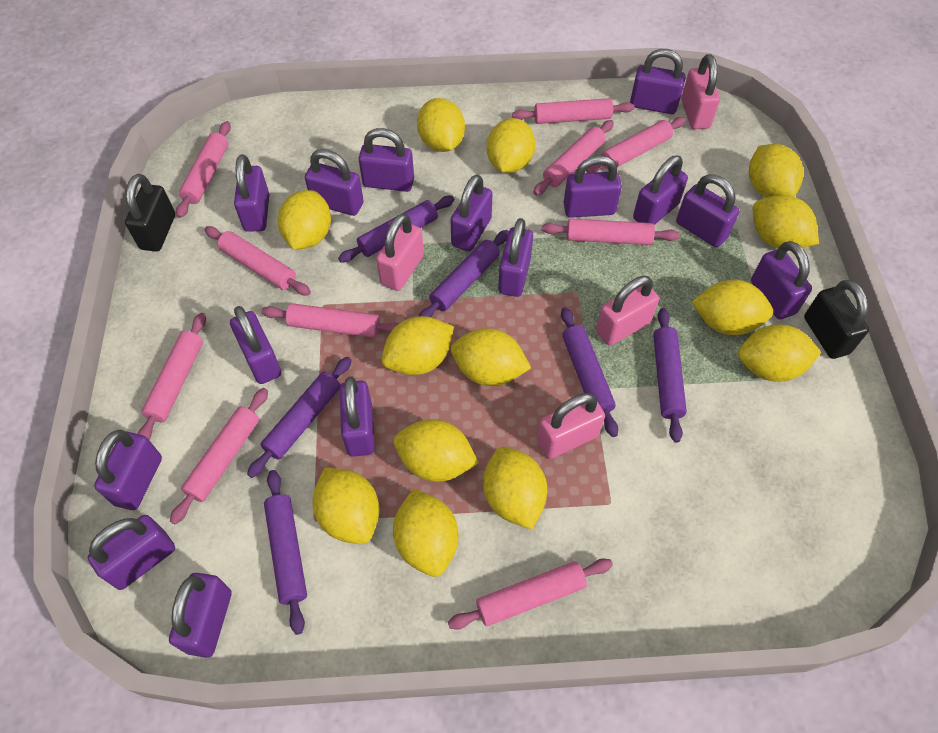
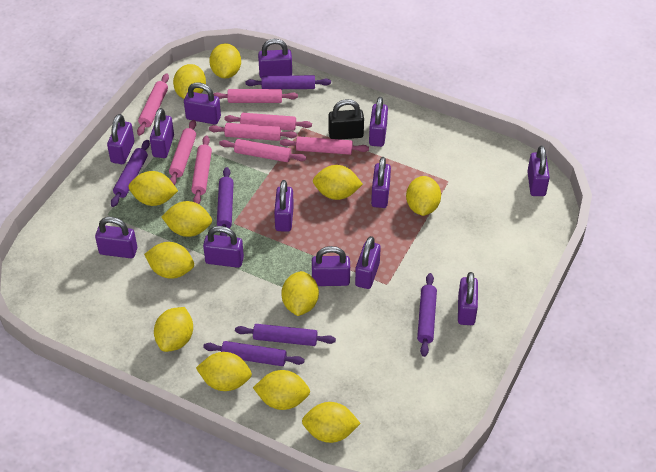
black padlock: 2 -> 1
pink padlock: 4 -> 0
pink rolling pin: 10 -> 8
purple padlock: 15 -> 13
yellow lemon: 13 -> 12

